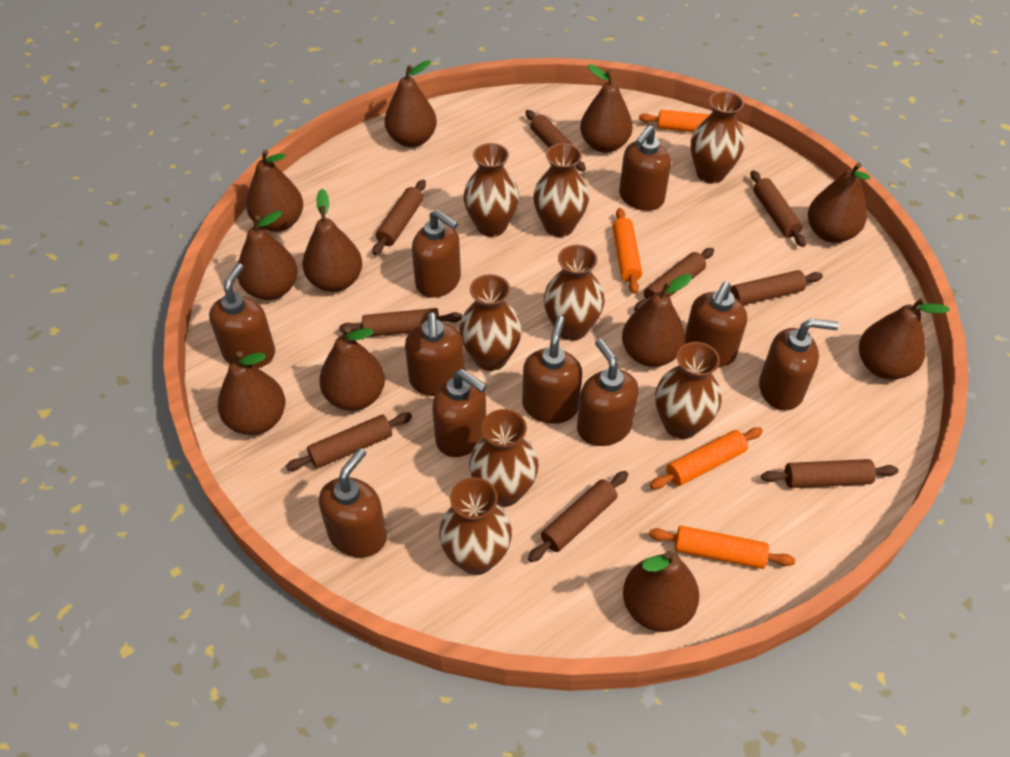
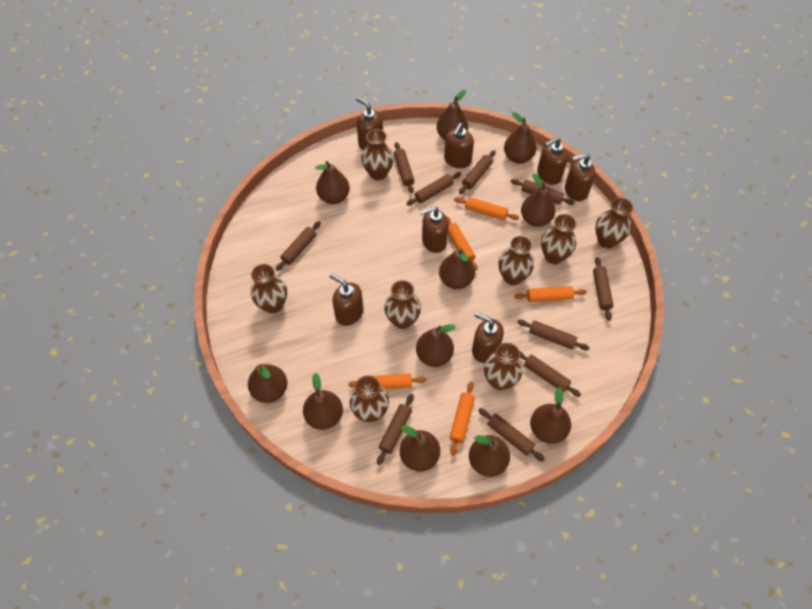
brown rolling pin: 9 -> 10
brown soap dispenser: 10 -> 7
orange rolling pin: 4 -> 5

